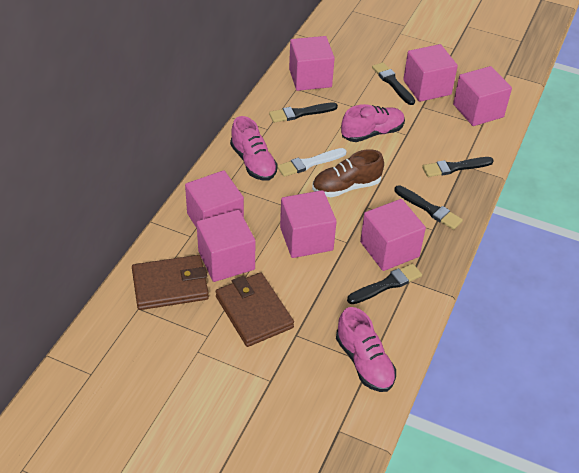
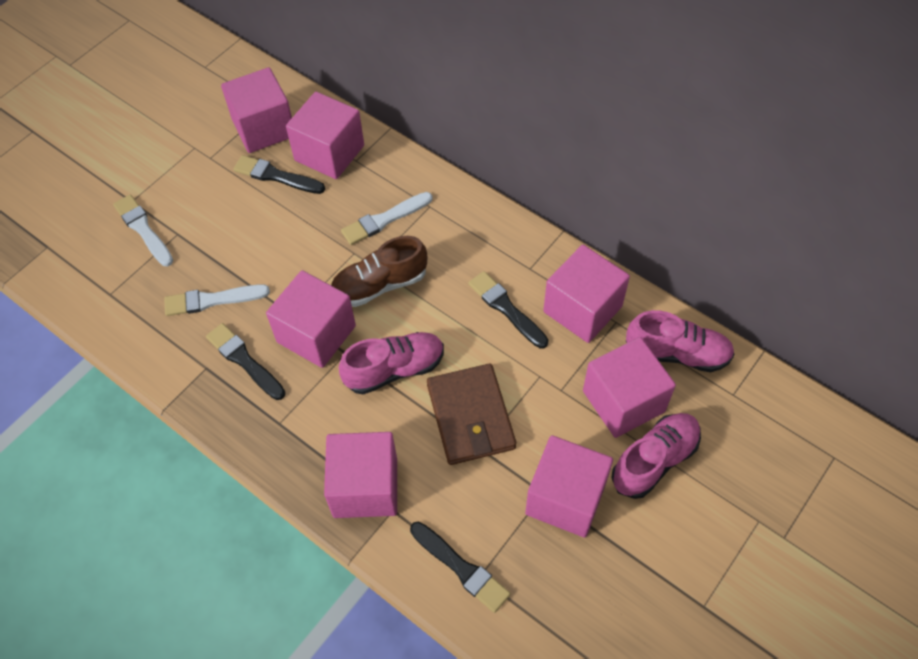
black brush: 5 -> 4
brown wallet: 2 -> 1
white brush: 1 -> 3

